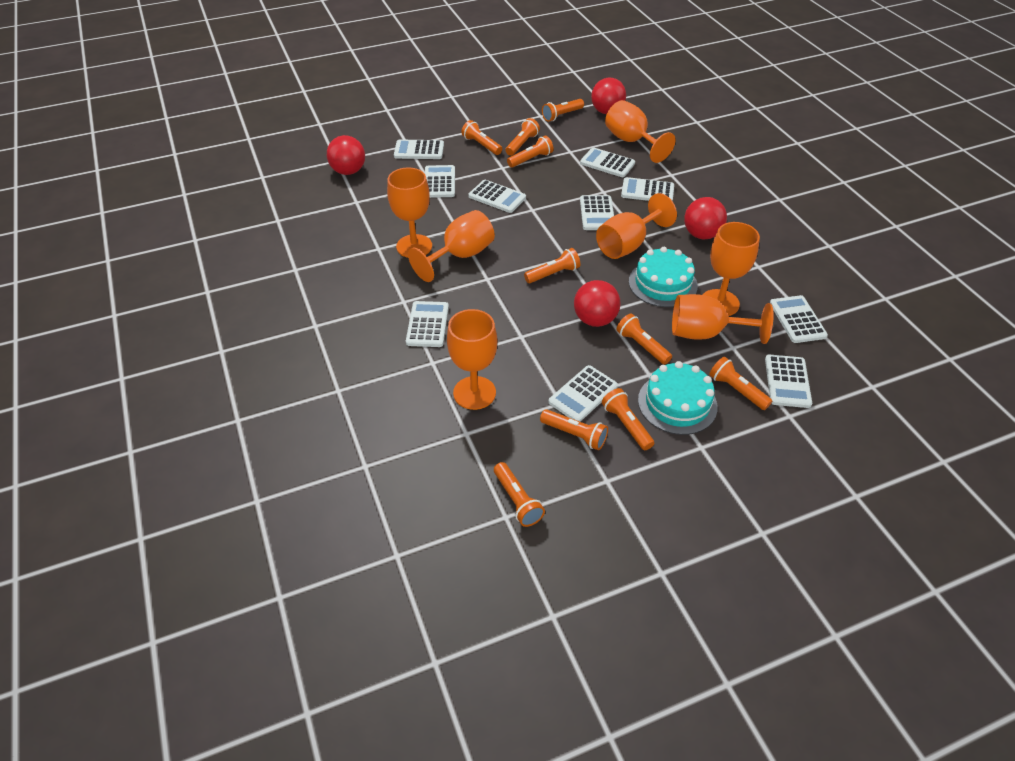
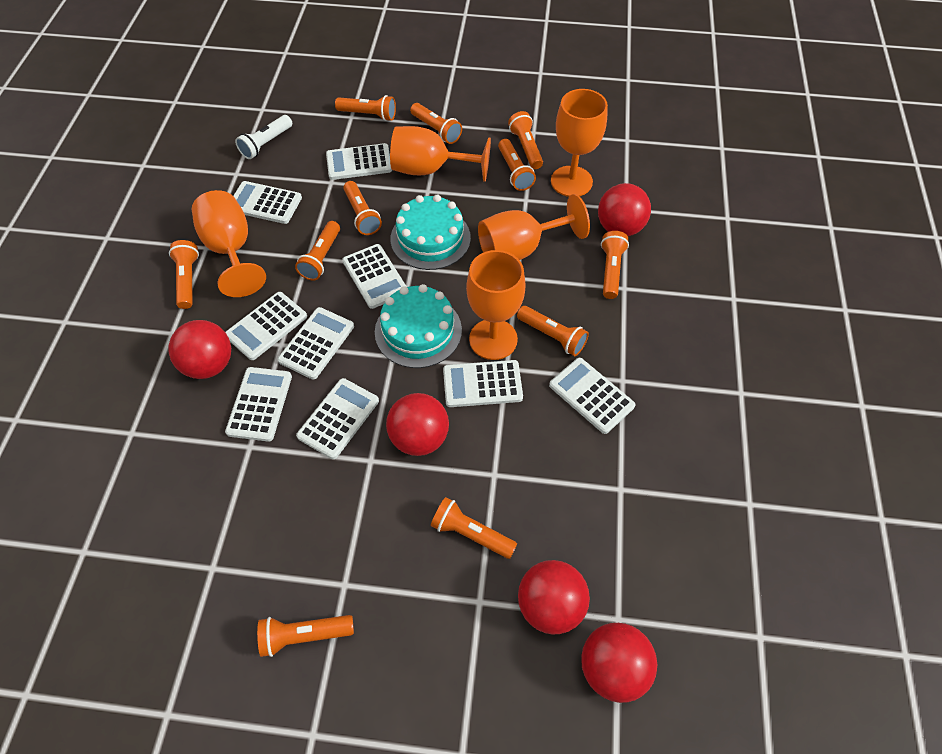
orange flashlight: 10 -> 11
orange goblet: 7 -> 5
red ball: 4 -> 5
white calculator: 10 -> 9
white flashlight: 0 -> 1

